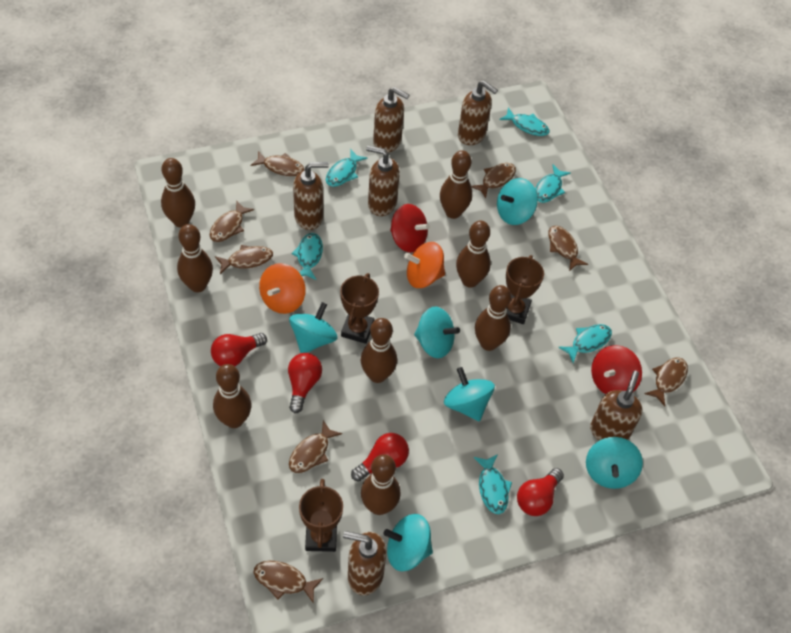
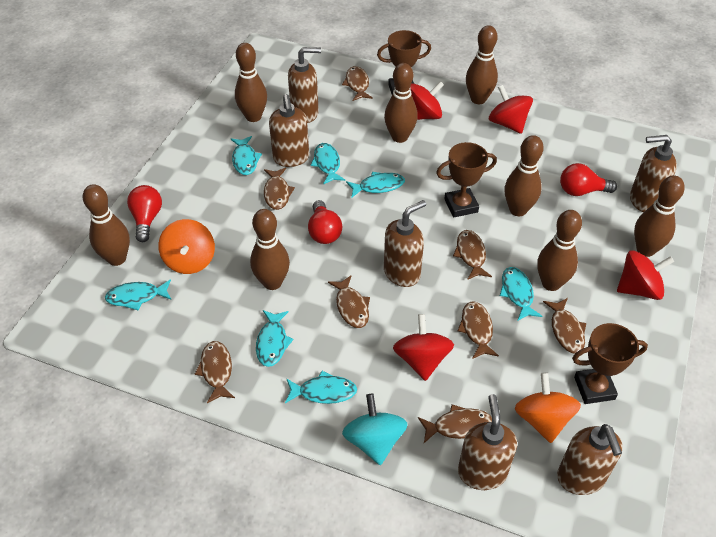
red light bulb: 4 -> 3
red spinning top: 2 -> 4
turquoise fish: 6 -> 7
turquoise spinning top: 6 -> 1

